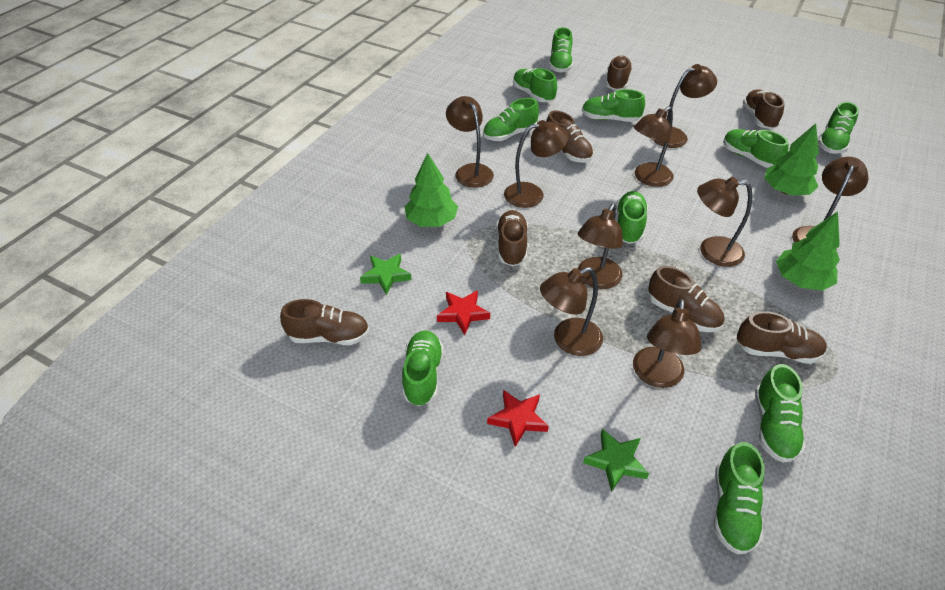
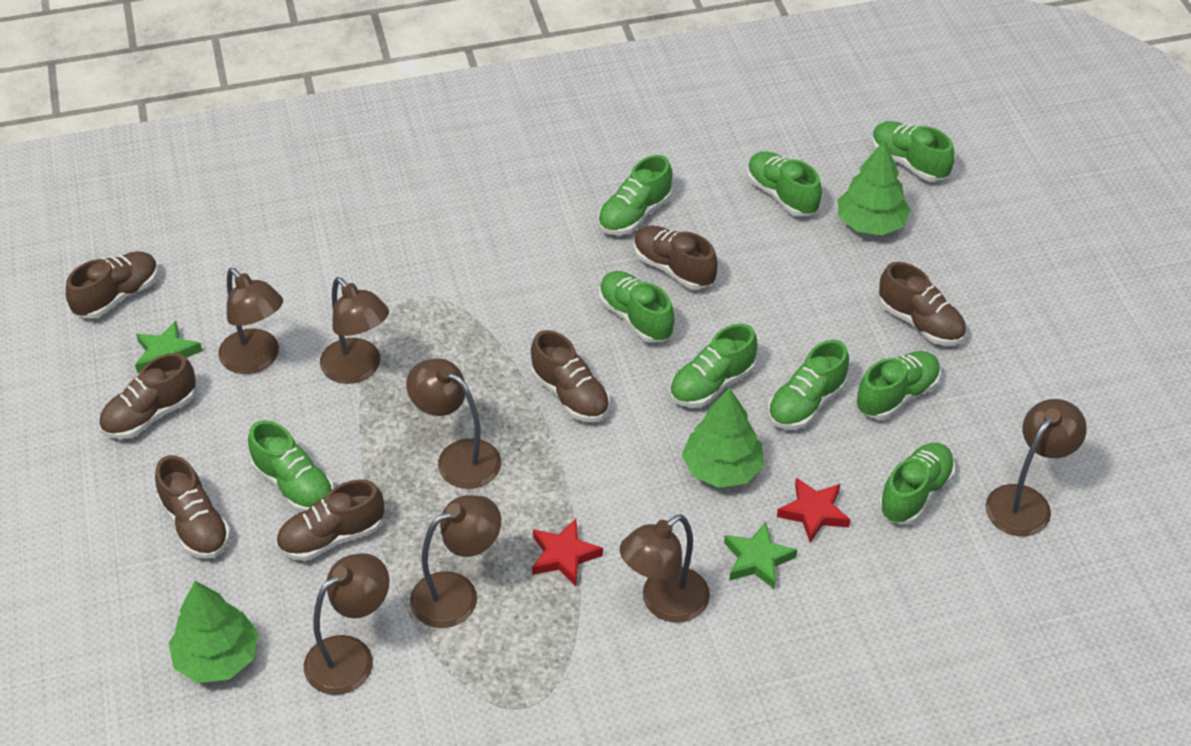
brown lamp: 9 -> 7
green shoe: 10 -> 9

